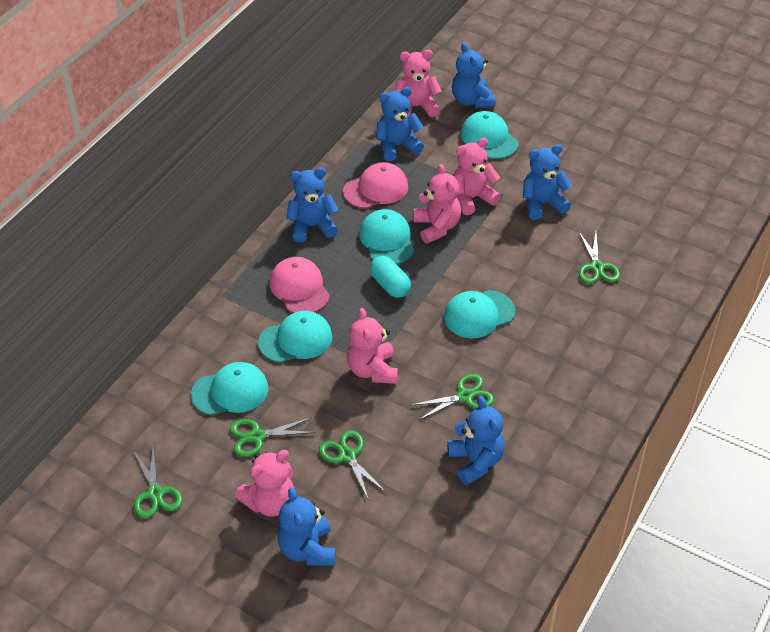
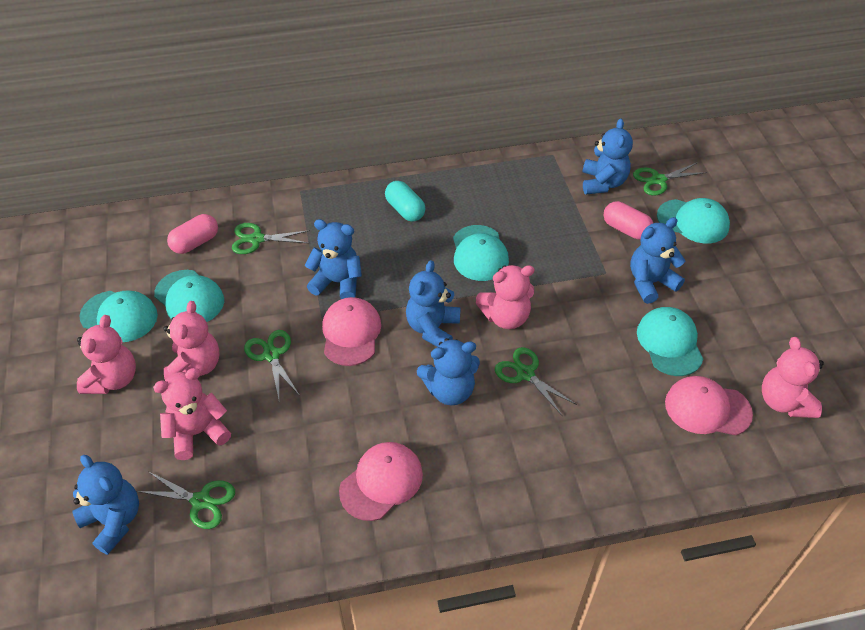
pink cap: 2 -> 3
pink capsule: 0 -> 2

